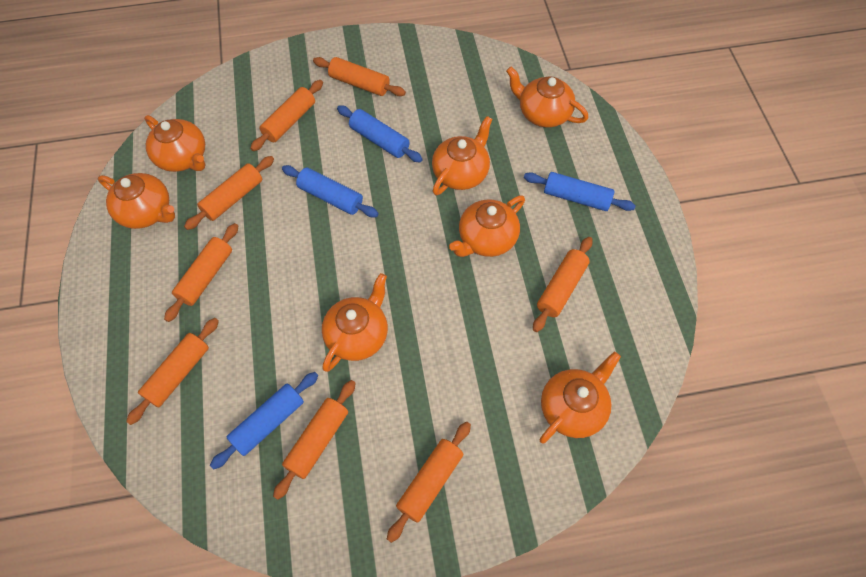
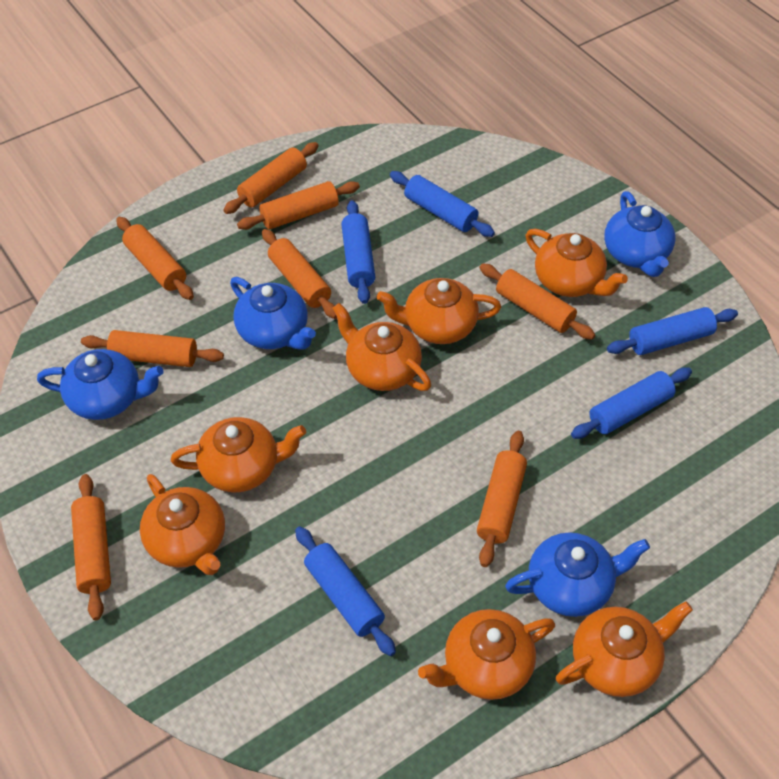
blue rolling pin: 4 -> 5
blue teapot: 0 -> 4

